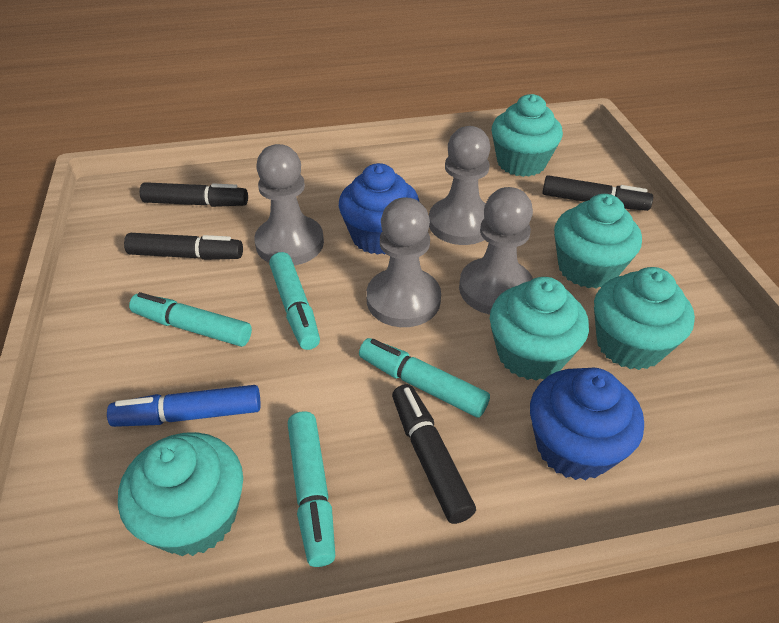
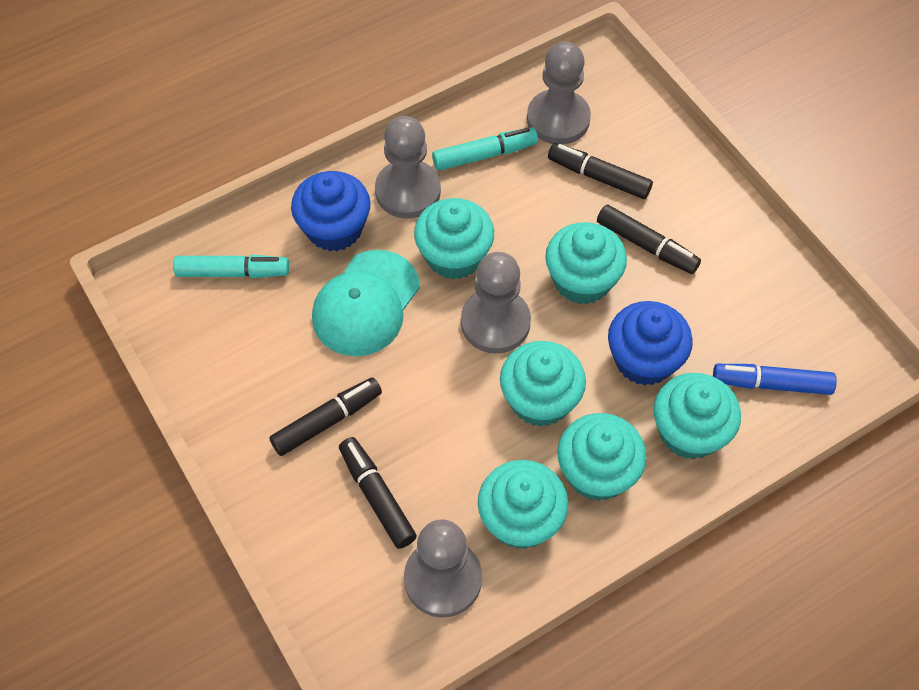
turquoise cap: 0 -> 1
turquoise cupcake: 5 -> 6
turquoise marker: 4 -> 2

